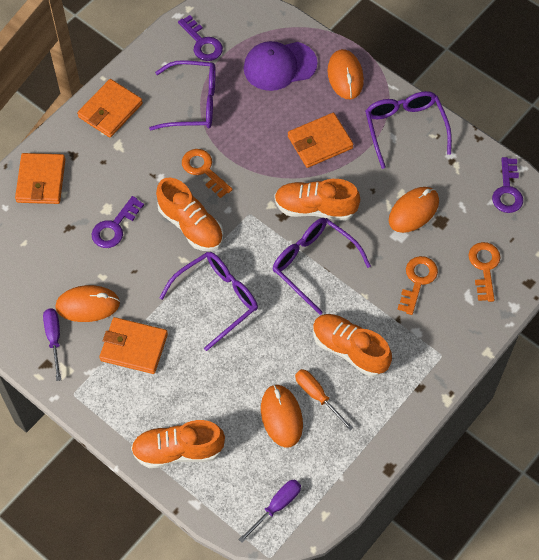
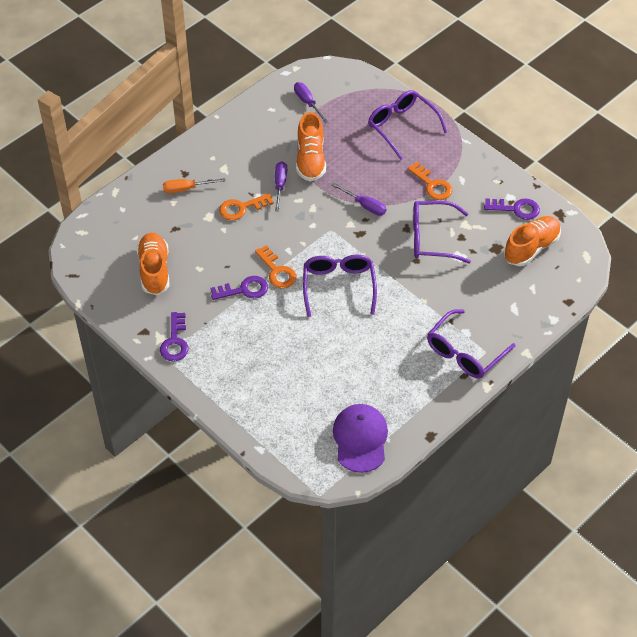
orange mouse: 4 -> 0
orange shoe: 4 -> 3
orange wallet: 4 -> 0
purple screwdriver: 2 -> 3

